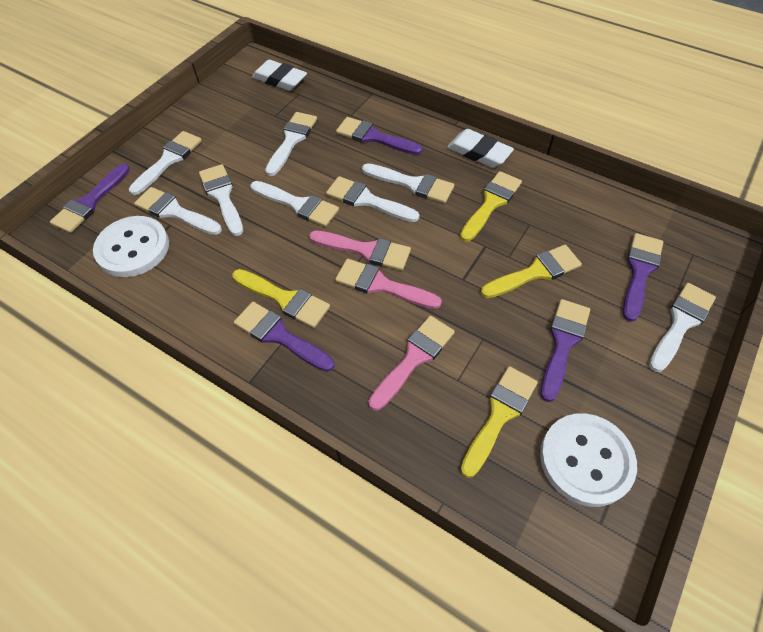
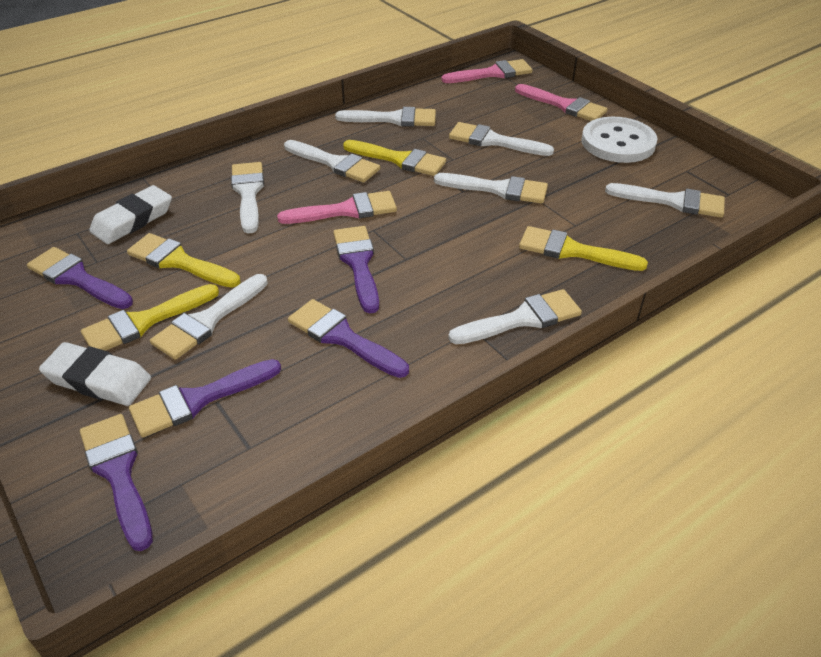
white button: 2 -> 1

